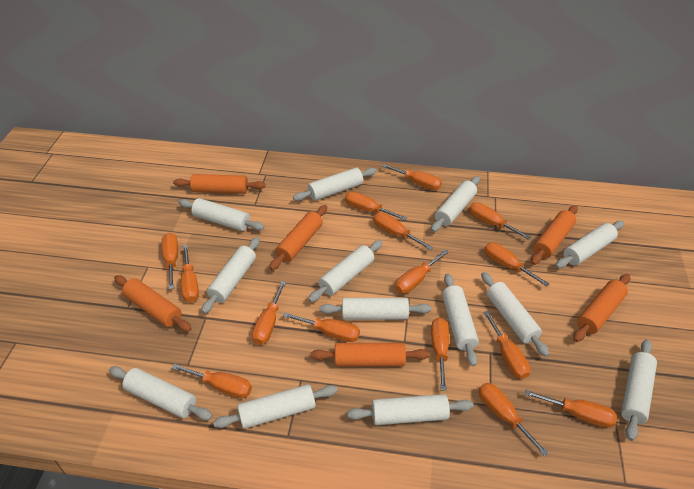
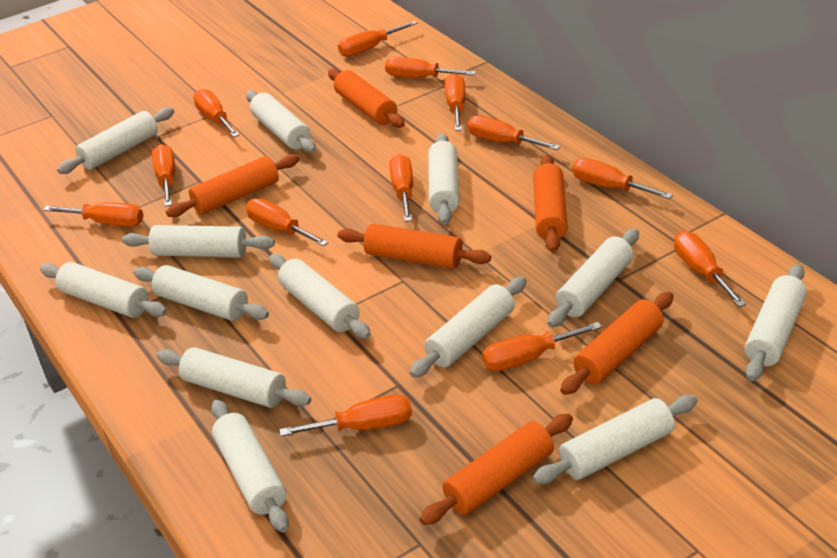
orange screwdriver: 15 -> 13

